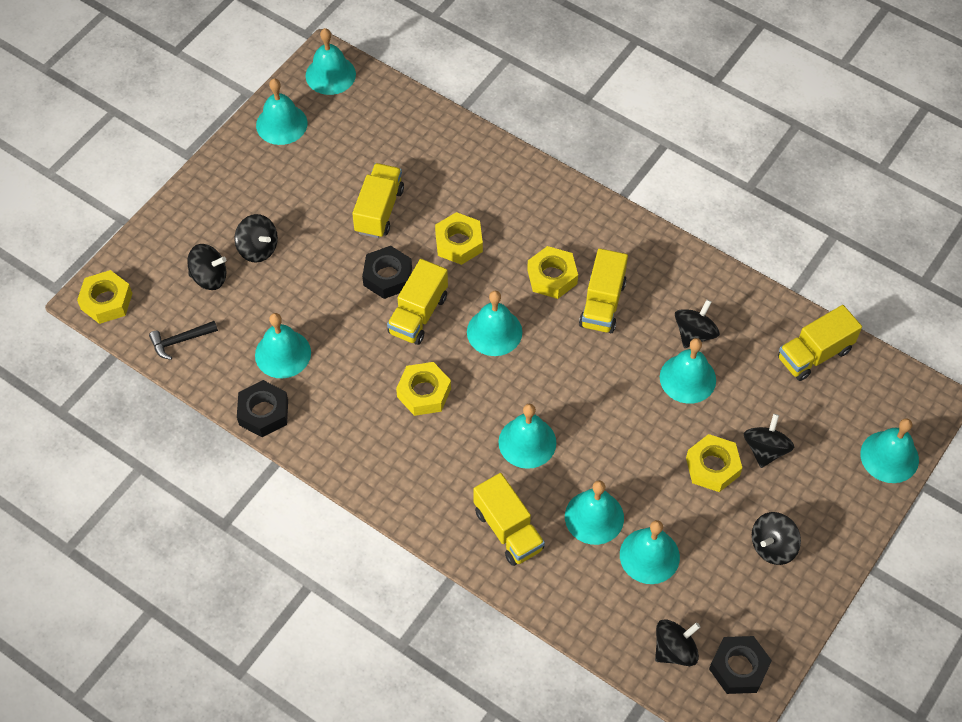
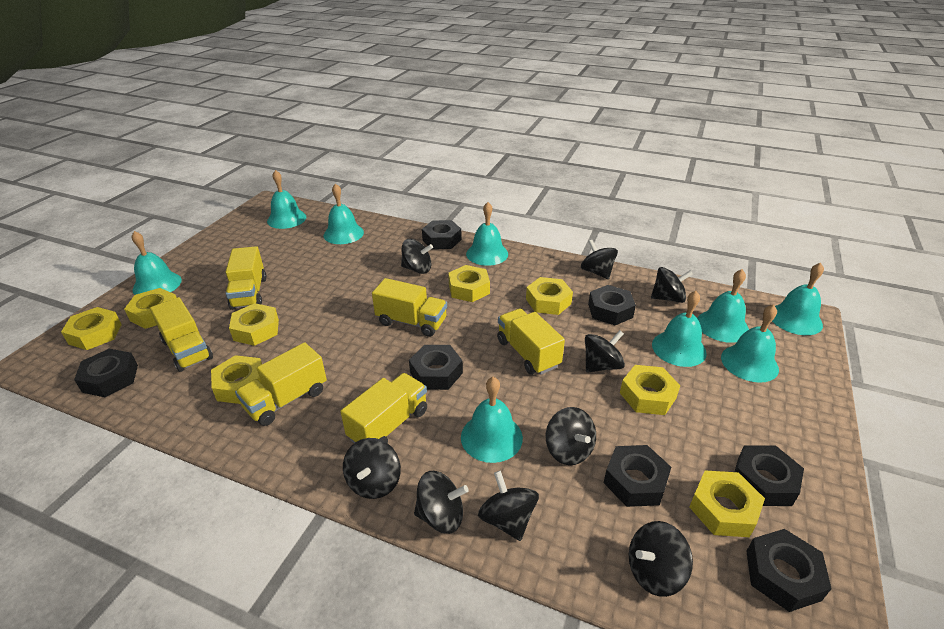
black hammer: 1 -> 0
black nut: 3 -> 7
black spinning top: 6 -> 9
yellow nut: 5 -> 8
yellow truck: 5 -> 6

